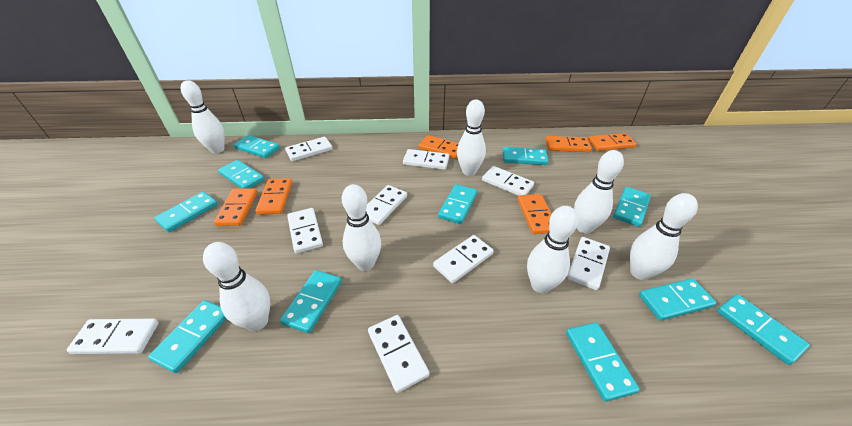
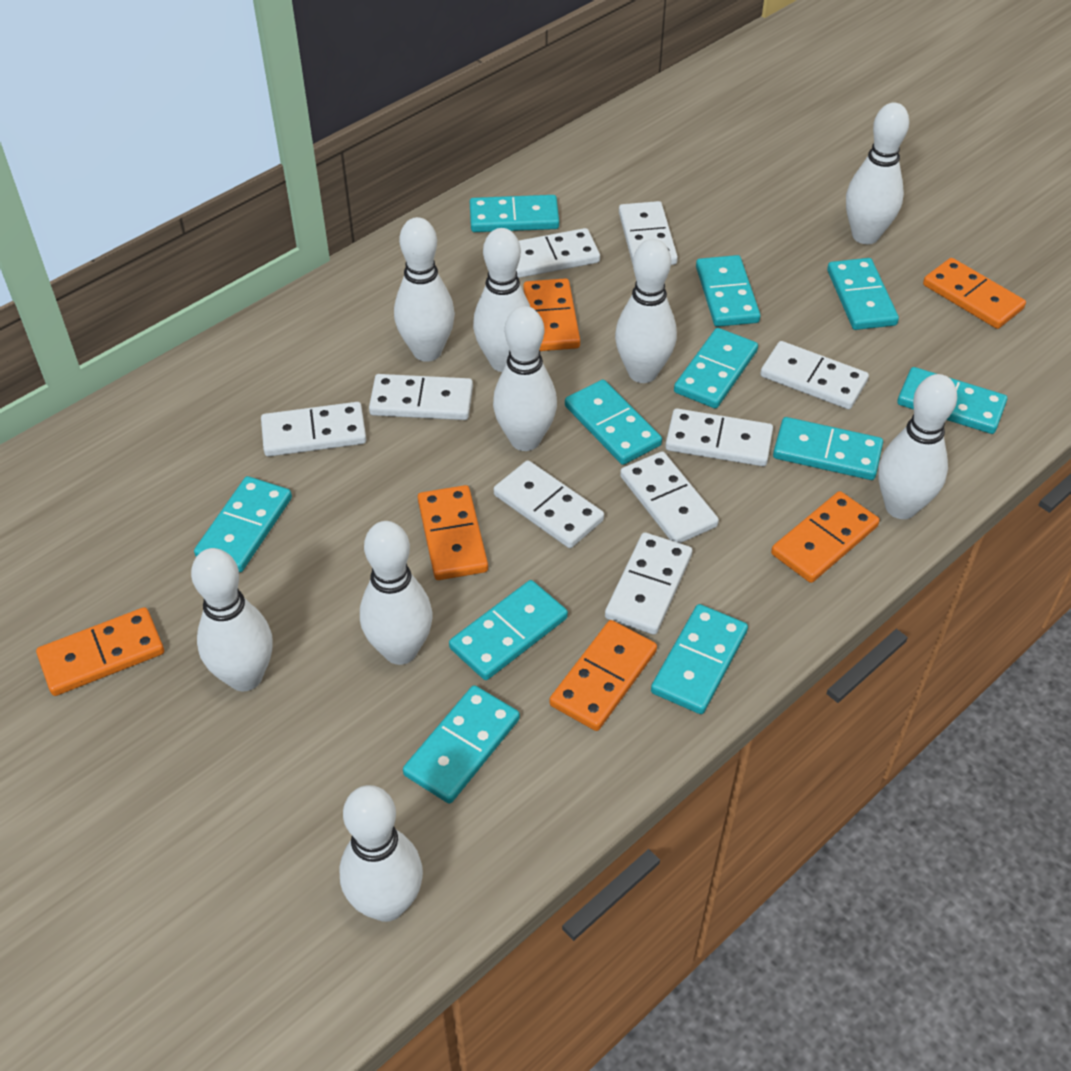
white bowling pin: 7 -> 9

